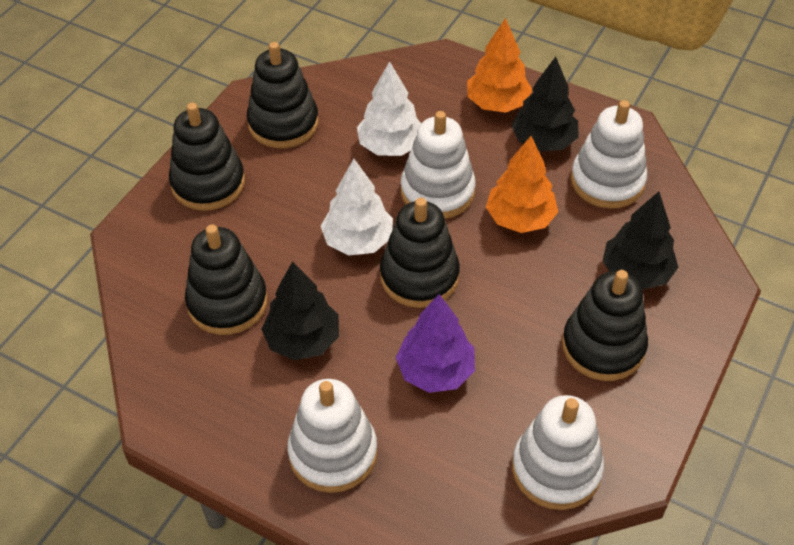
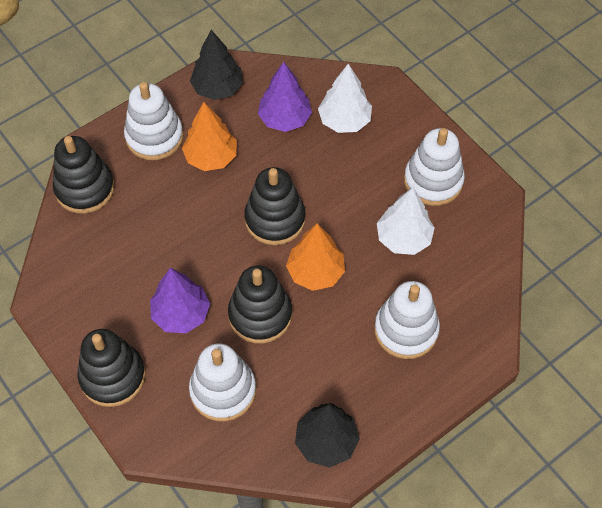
black stacking toy: 5 -> 4
black tree: 3 -> 2
purple tree: 1 -> 2

